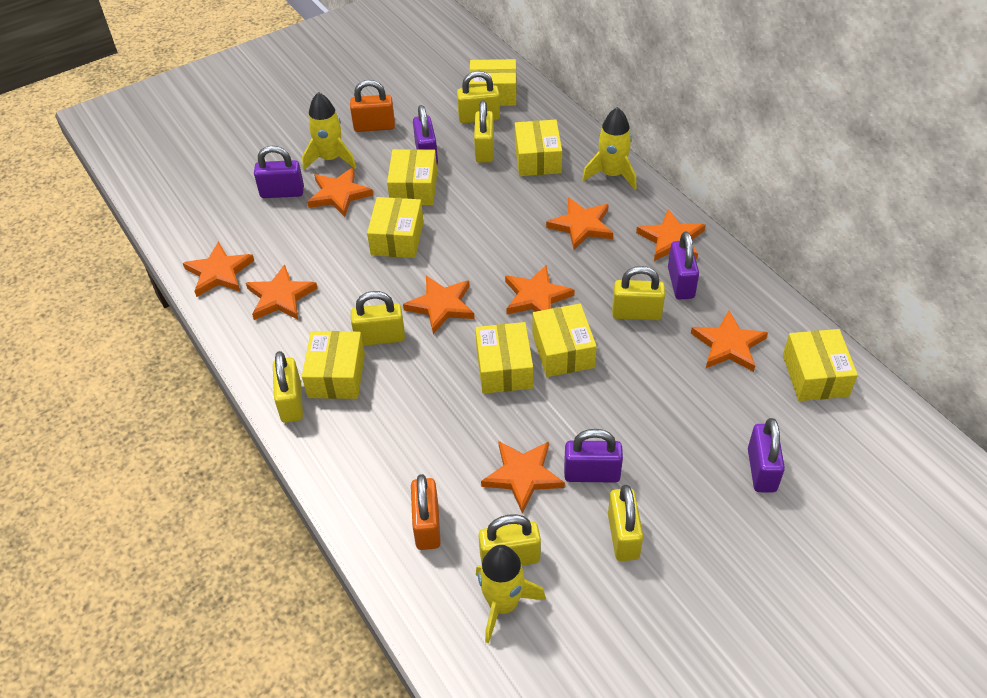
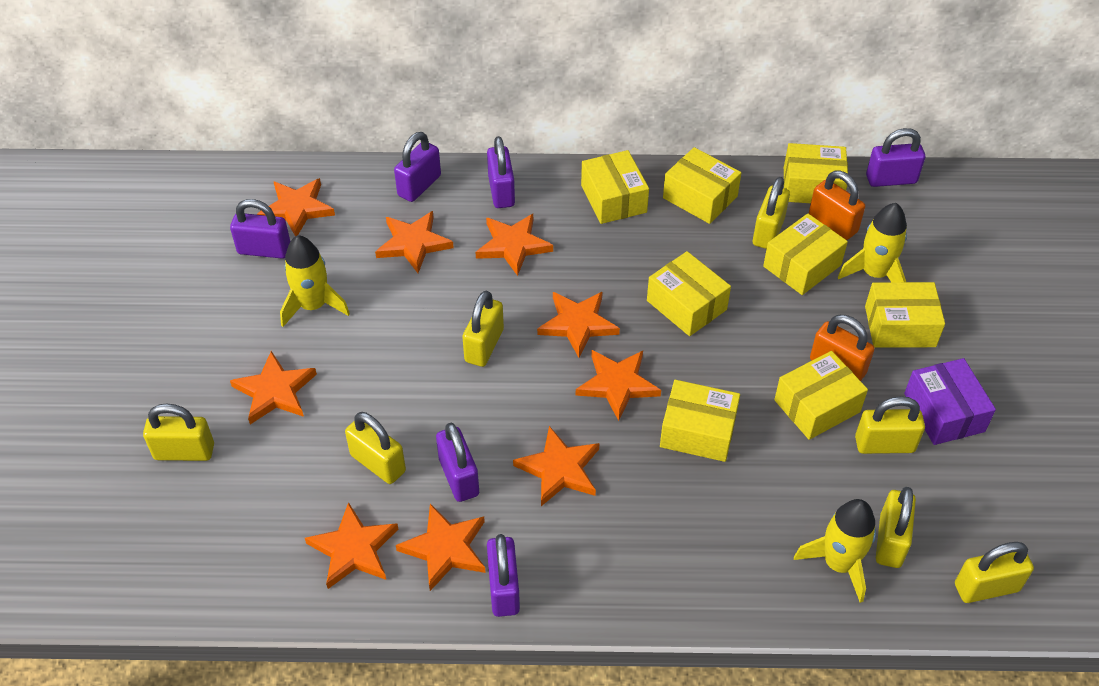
purple box: 0 -> 1
purple padlock: 5 -> 6

